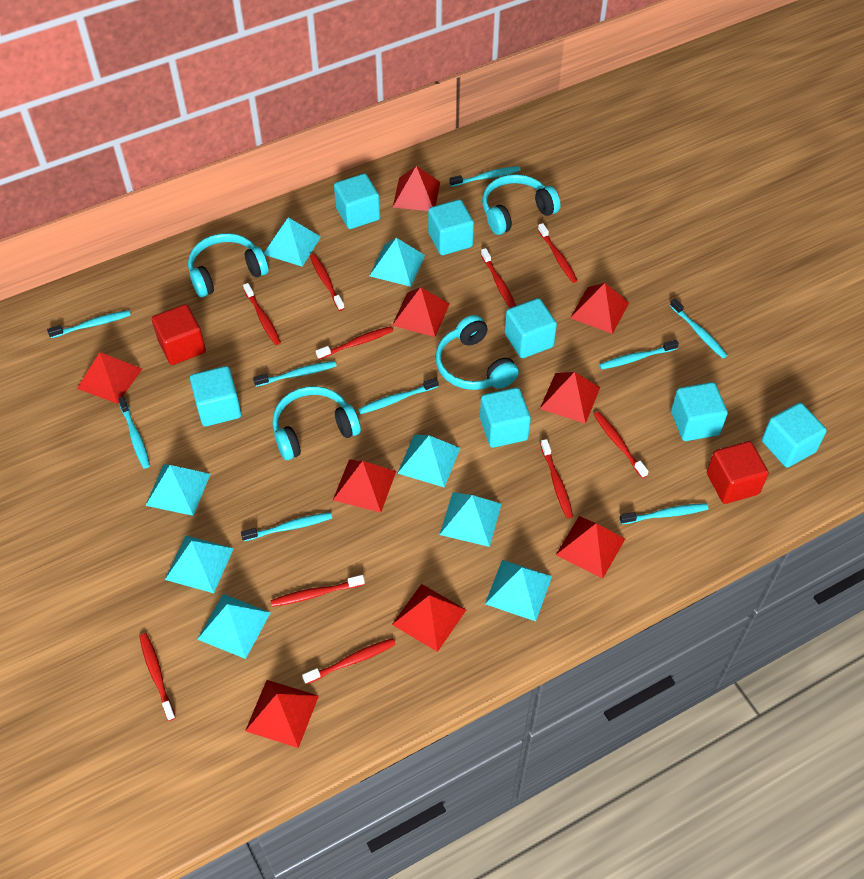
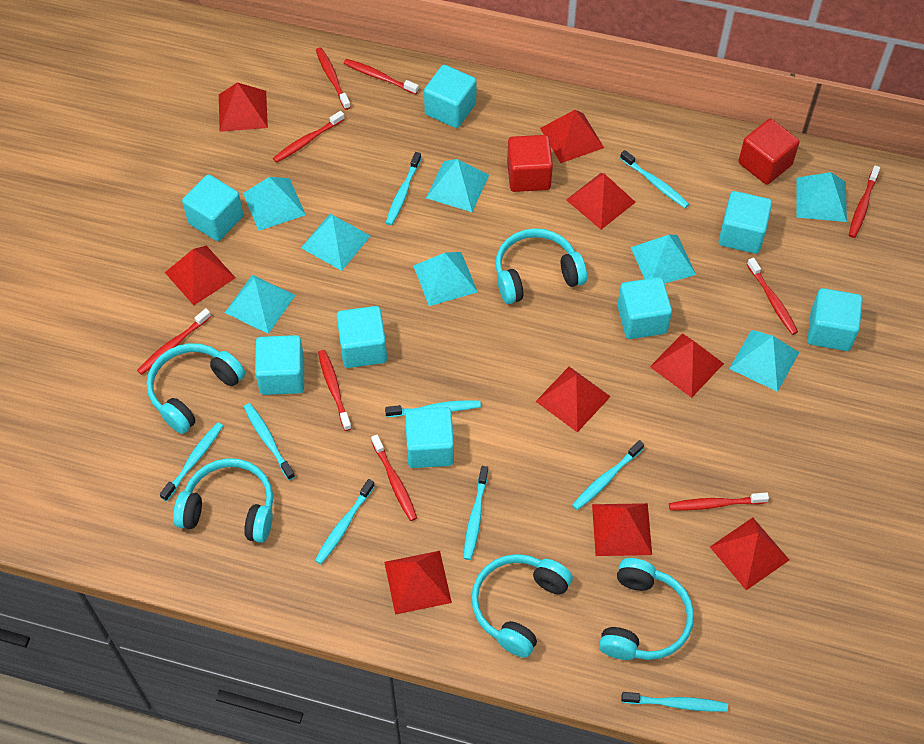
red toothbrush: 10 -> 9
turquoise cube: 7 -> 8
turquoise headphones: 4 -> 5

